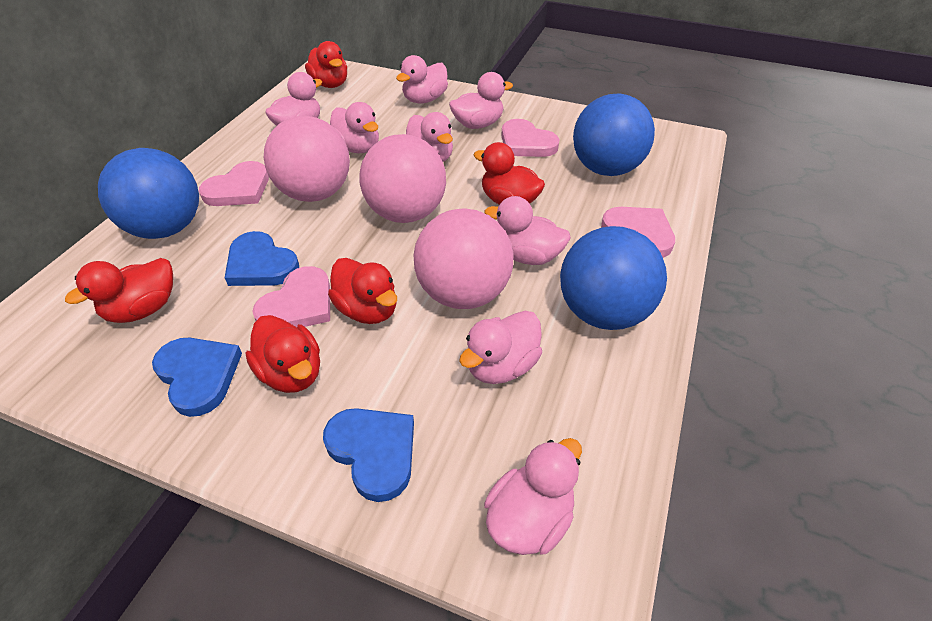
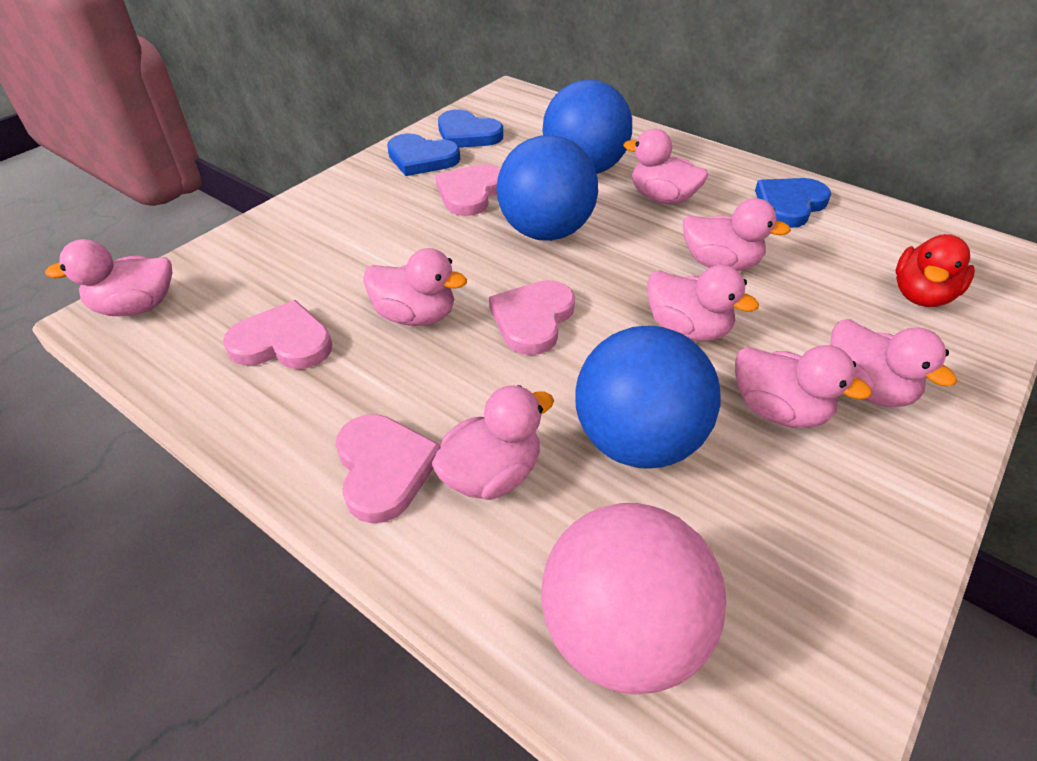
pink ball: 3 -> 1
red duck: 5 -> 1

